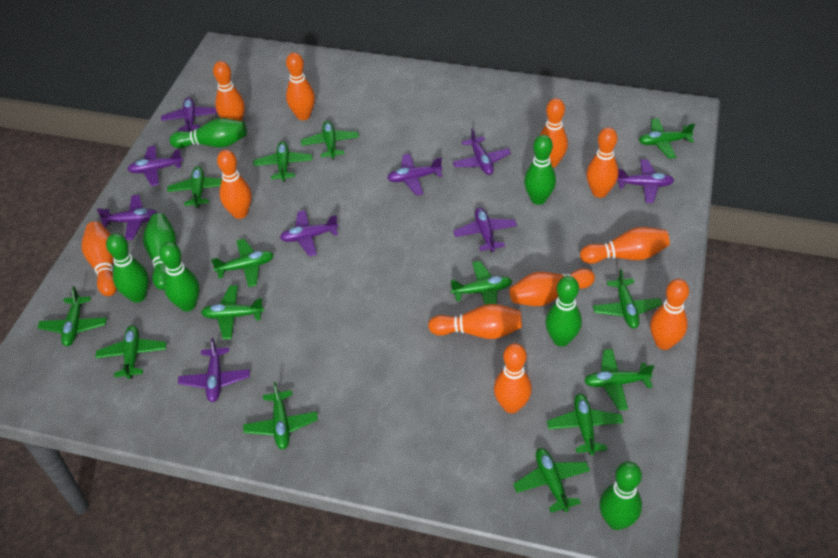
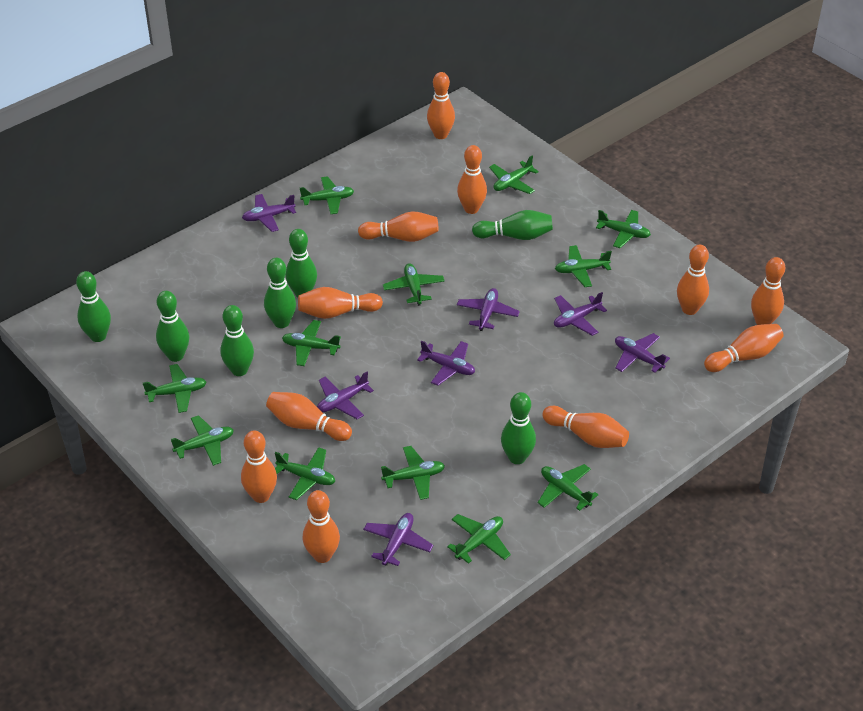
green plane: 14 -> 12
purple plane: 9 -> 7

